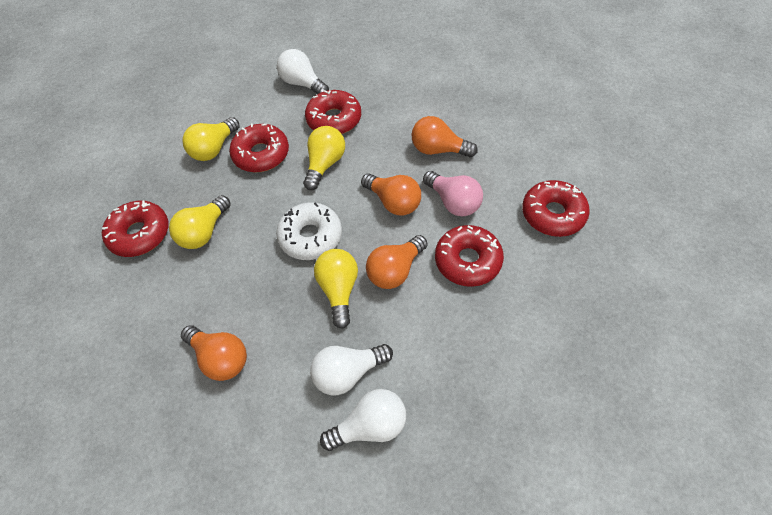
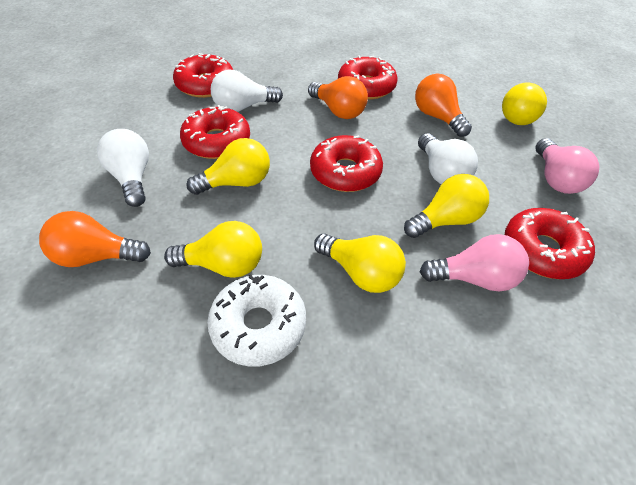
orange light bulb: 4 -> 3
pink light bulb: 1 -> 2
yellow light bulb: 4 -> 5

